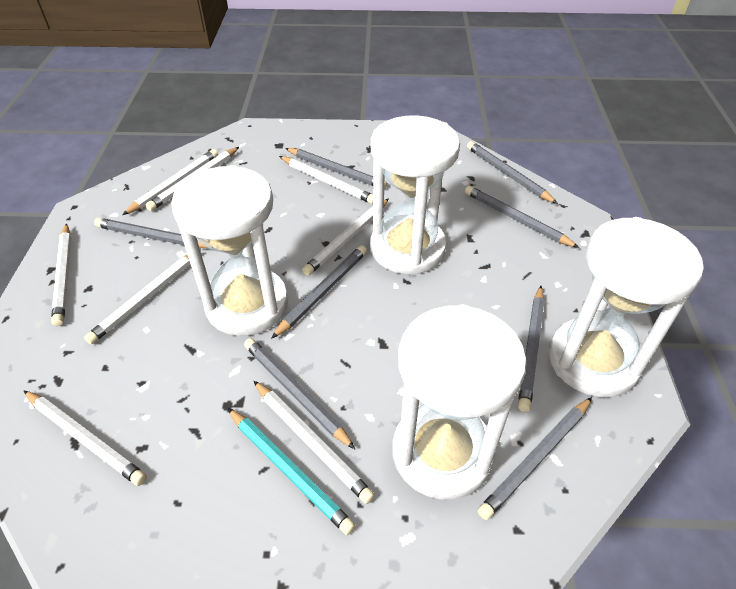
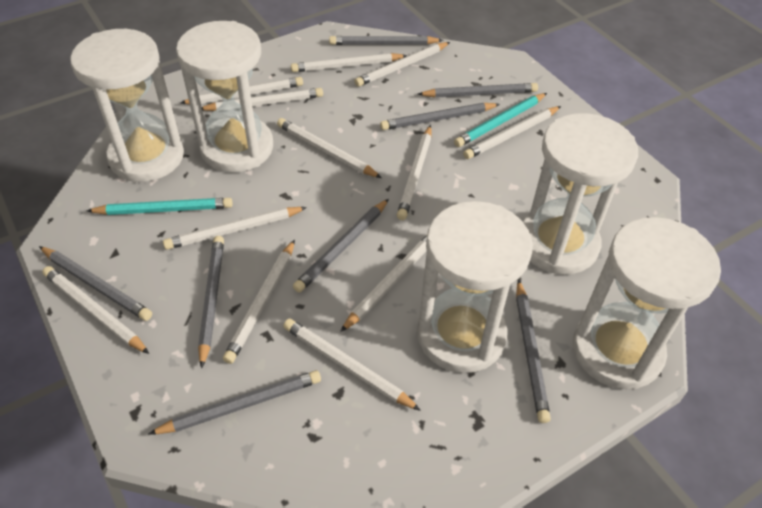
turquoise pencil: 1 -> 2
white hourglass: 4 -> 5
white pencil: 8 -> 12

